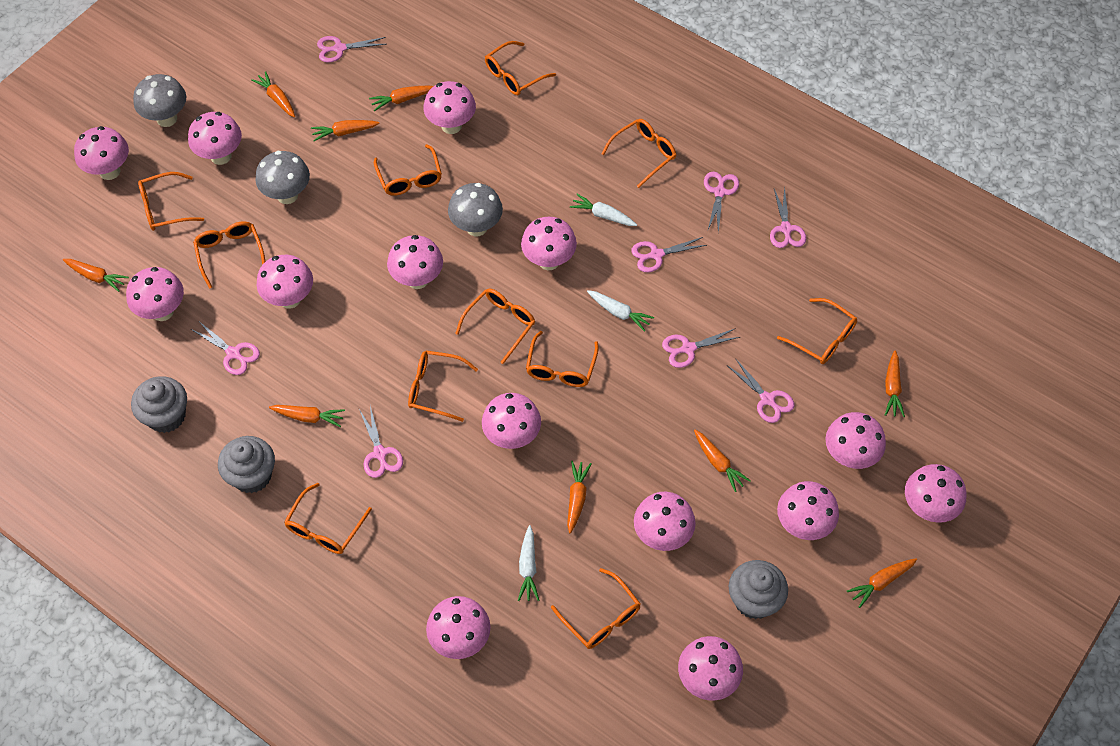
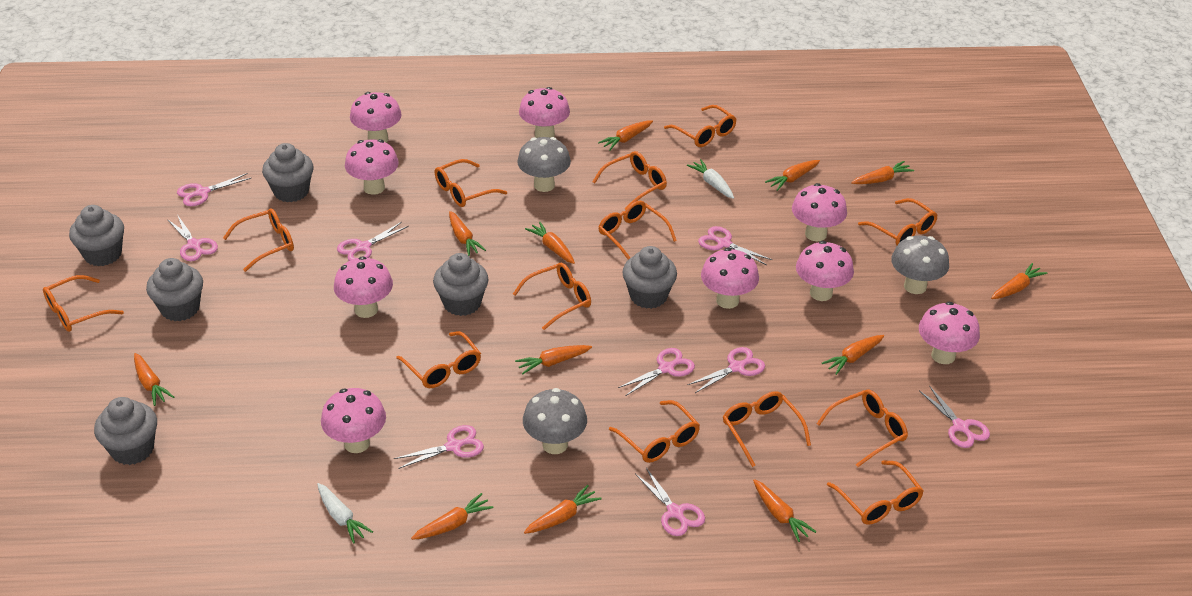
grey cupcake: 3 -> 6
orange carrot: 9 -> 12
orange glasses: 11 -> 13
pink mushroom: 14 -> 9
pink scissors: 8 -> 9
white carrot: 3 -> 2

